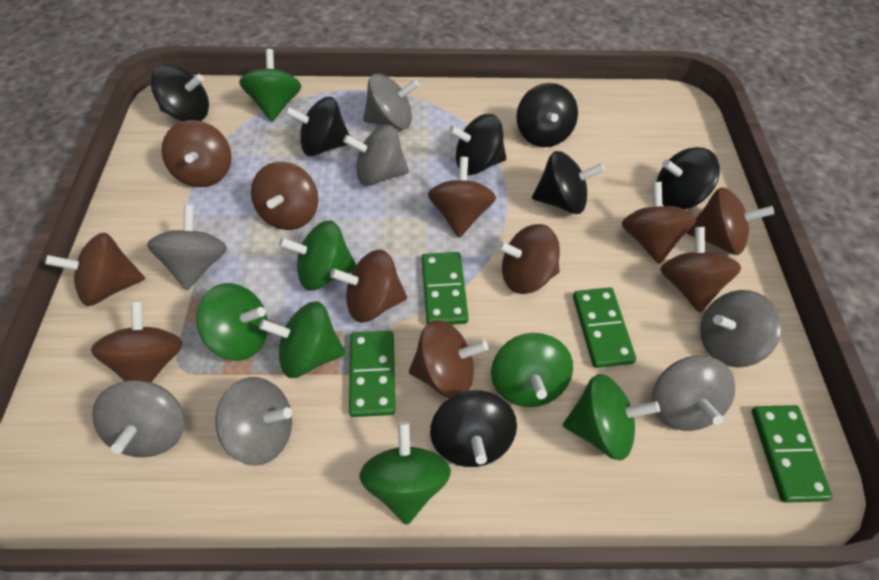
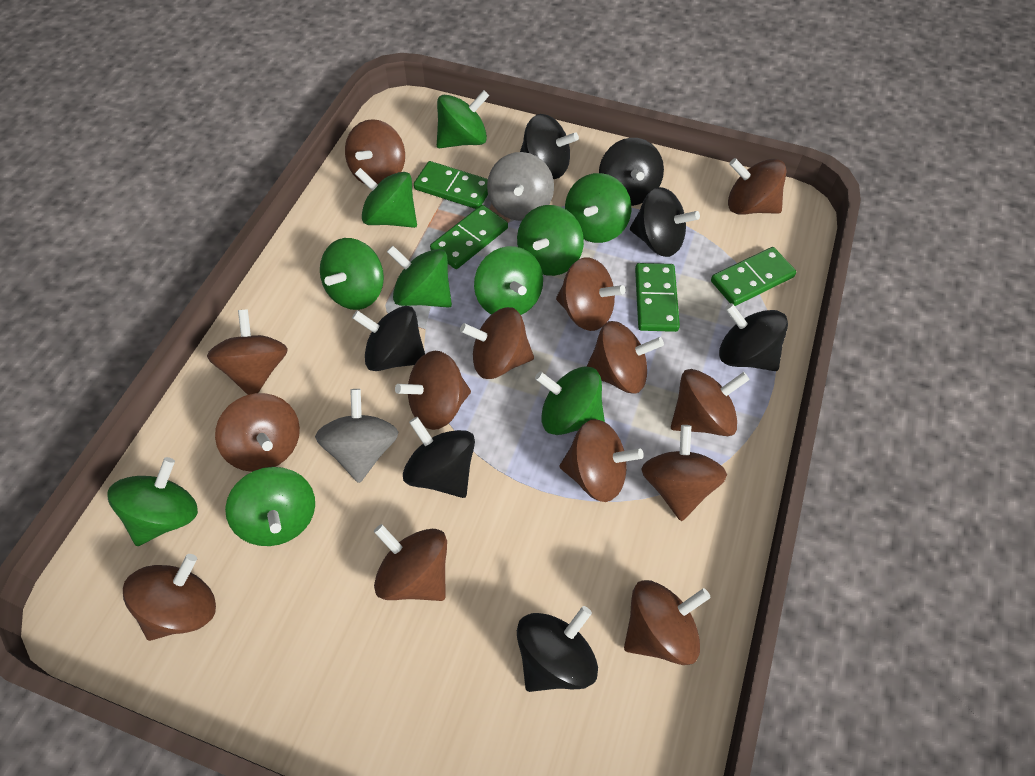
brown spinning top: 11 -> 14
green spinning top: 7 -> 10
grey spinning top: 7 -> 2

